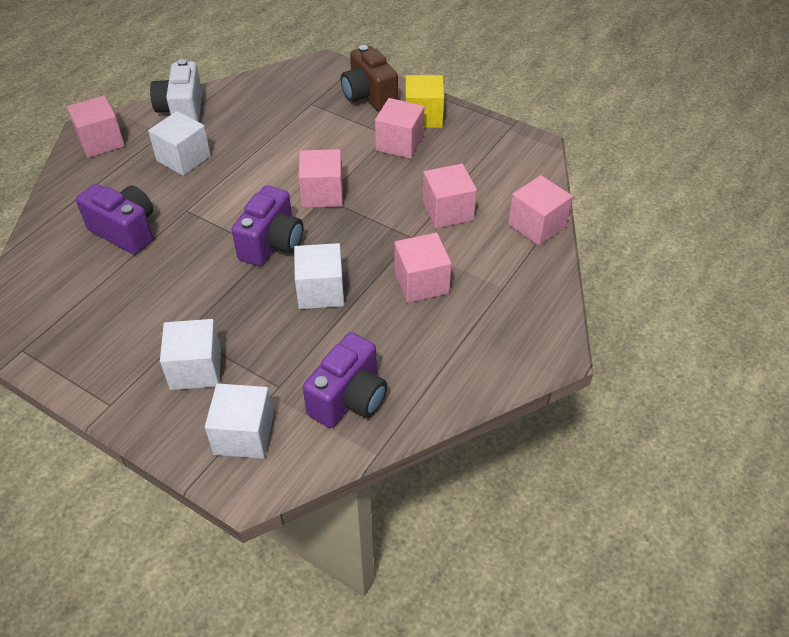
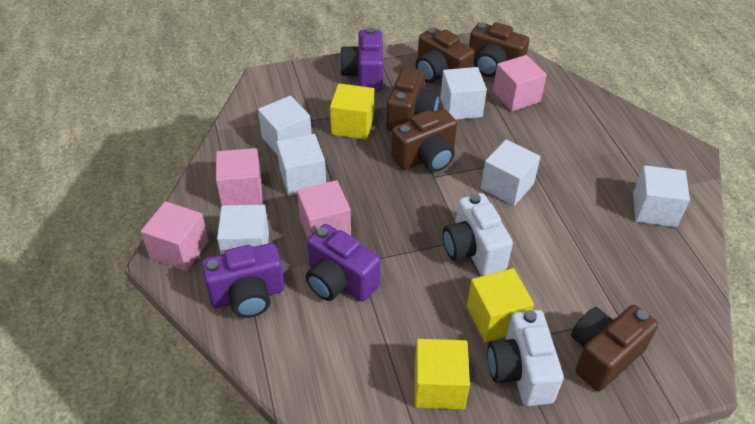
brown camera: 1 -> 5
pink cube: 6 -> 4
white camera: 1 -> 2
white cube: 4 -> 6
yellow cube: 1 -> 3

